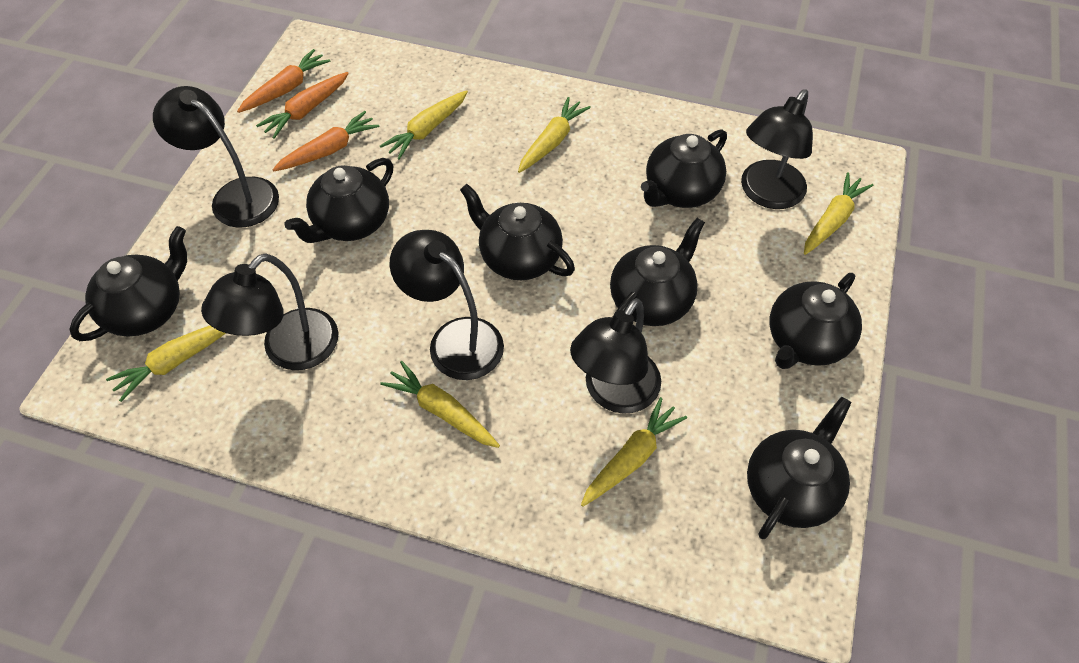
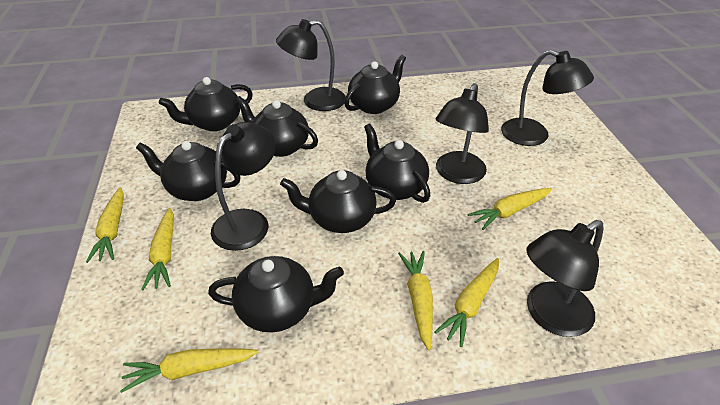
orange carrot: 3 -> 0

